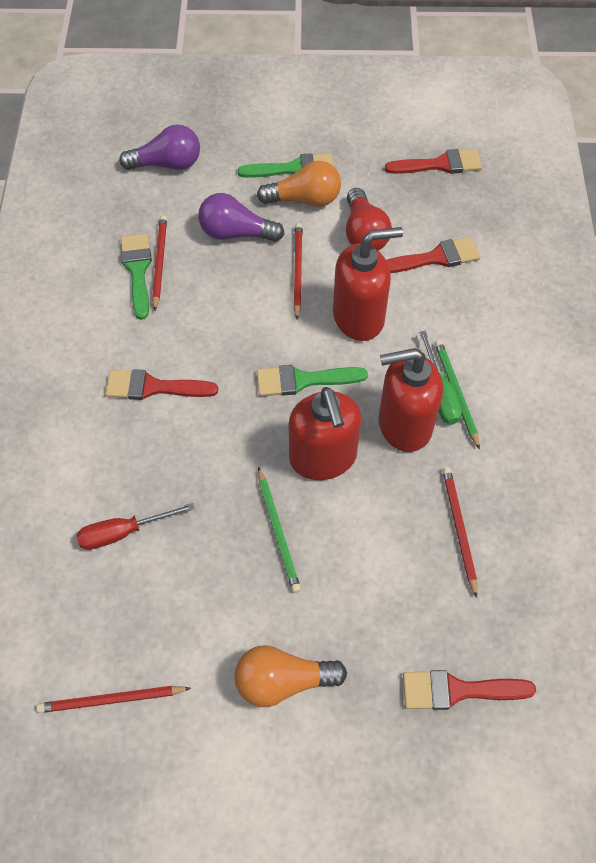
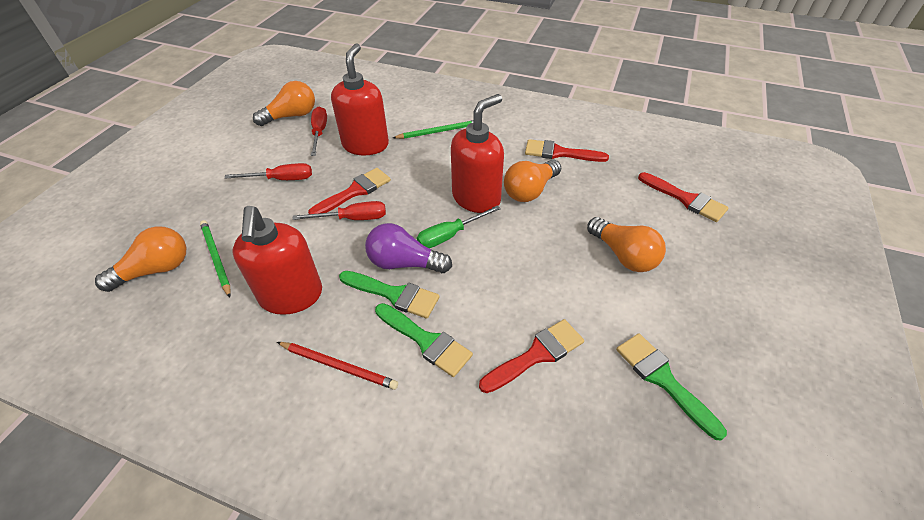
orange light bulb: 2 -> 4
purple light bulb: 2 -> 1
red light bulb: 1 -> 0
red pencil: 4 -> 1
red screwdriver: 1 -> 3

